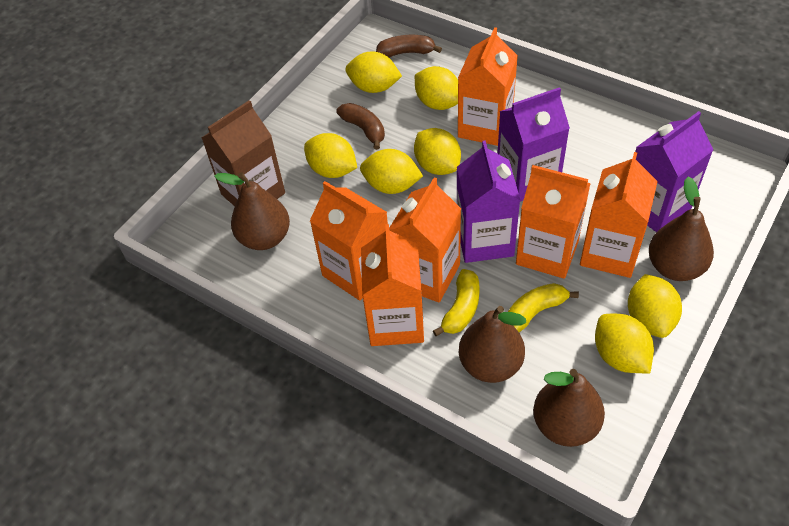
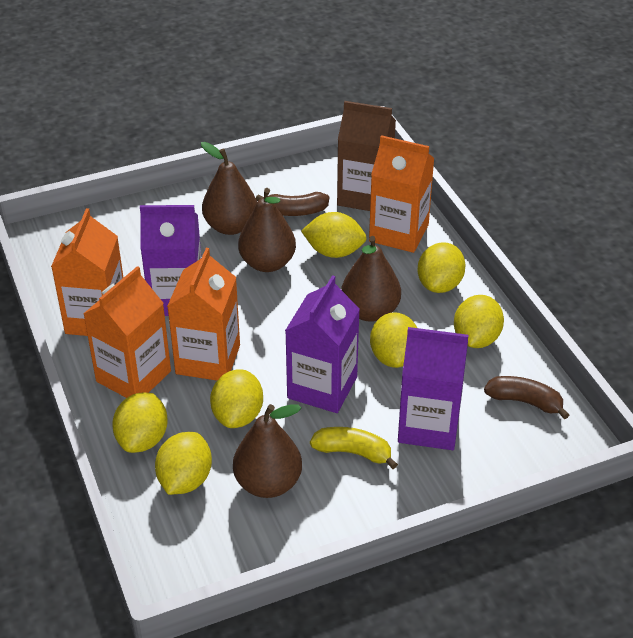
orange carton: 6 -> 4
yellow banana: 2 -> 1

